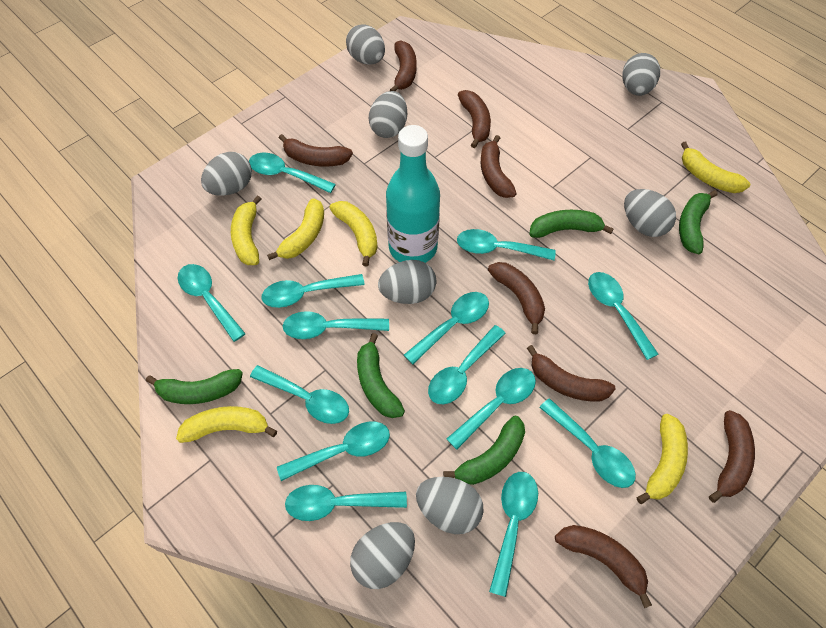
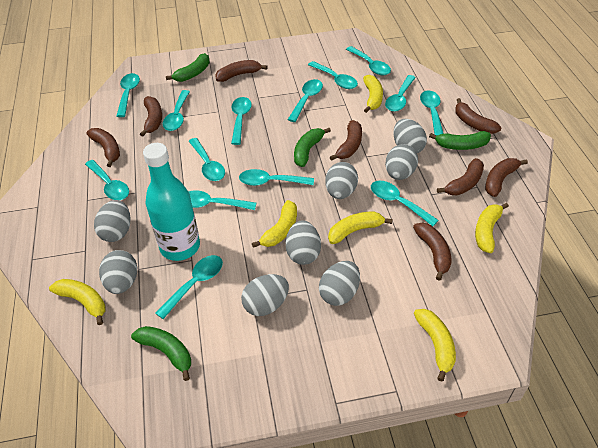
green banana: 5 -> 4

